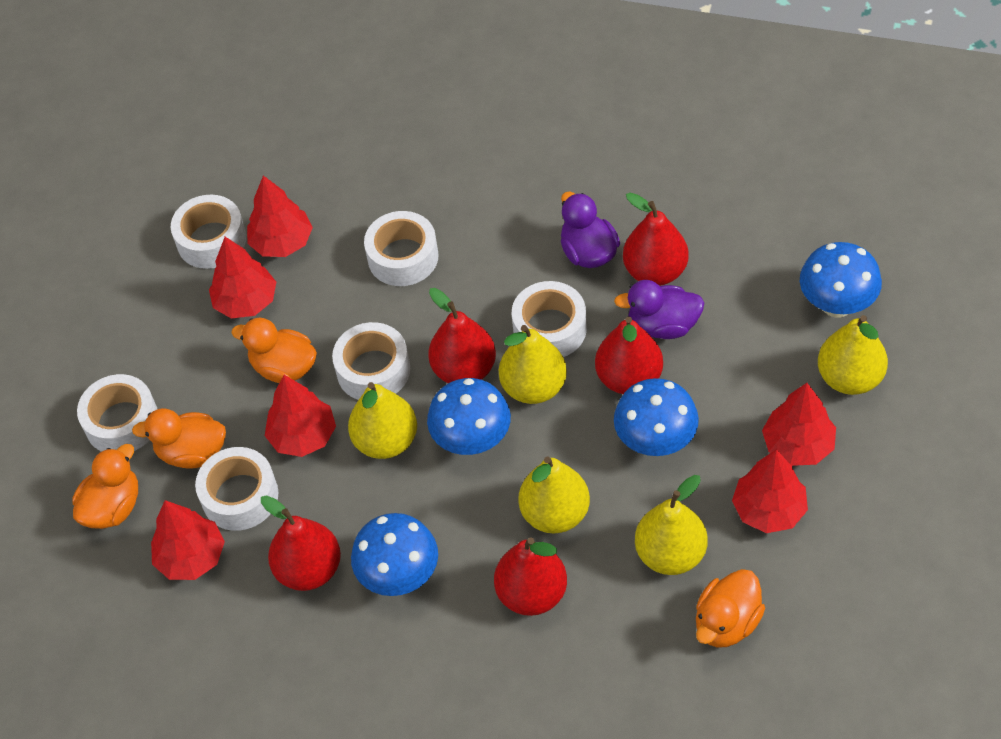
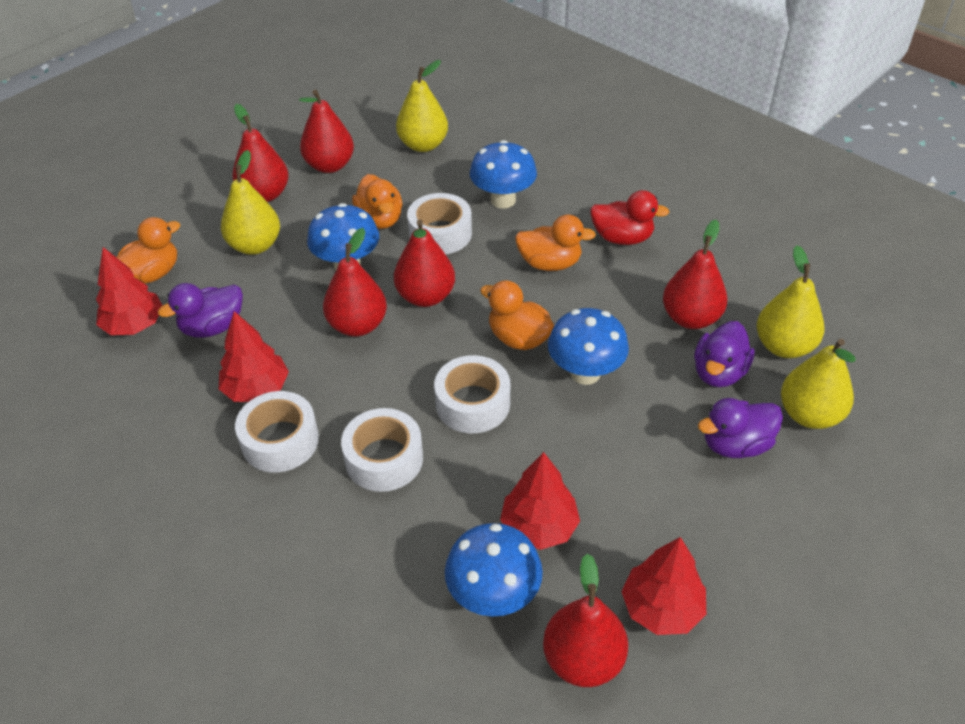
purple duck: 2 -> 3
red duck: 0 -> 1
red pear: 5 -> 6
red tree: 6 -> 4
white tape: 6 -> 4
yellow pear: 5 -> 4

